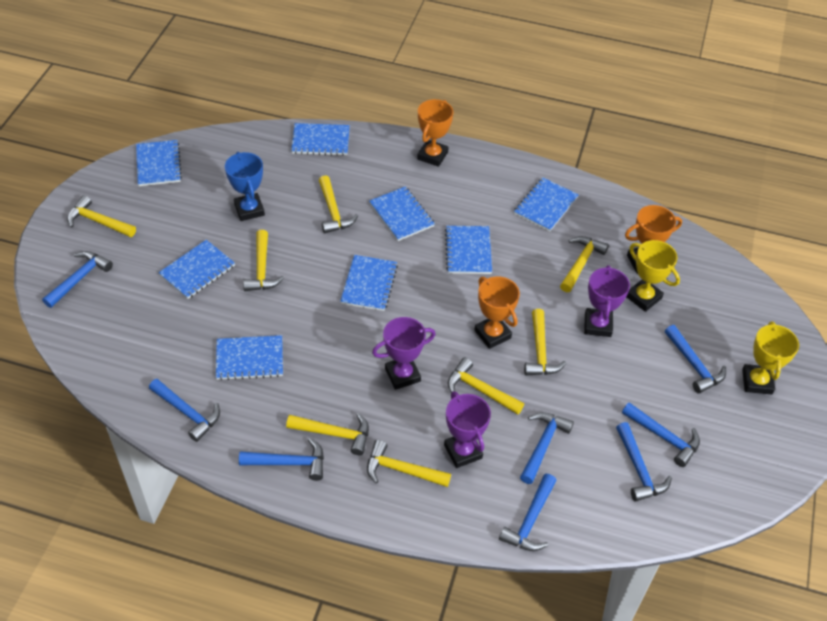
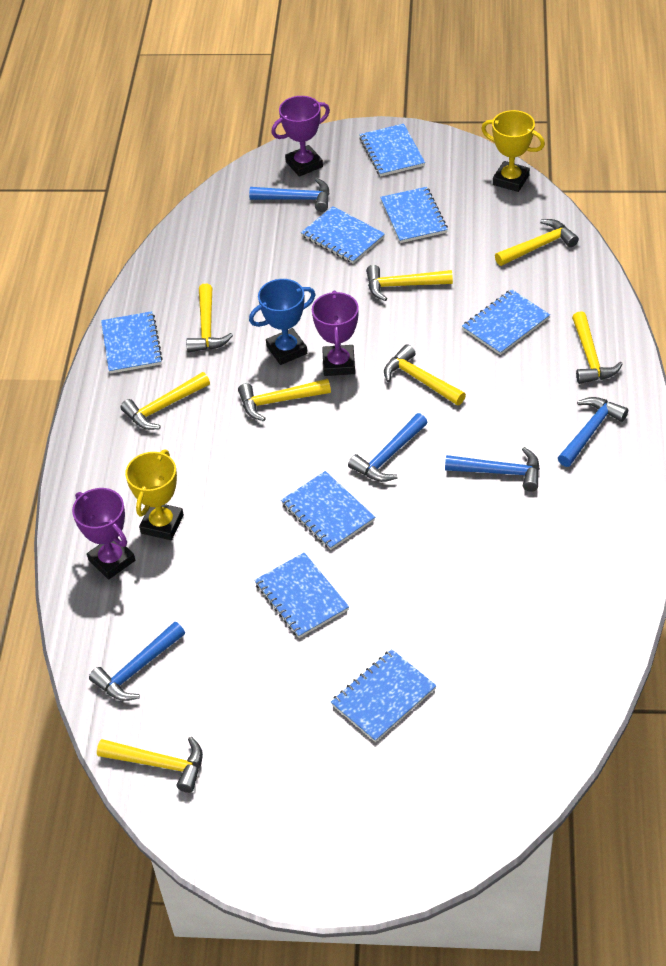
blue hammer: 8 -> 5
orange trophy: 3 -> 0

